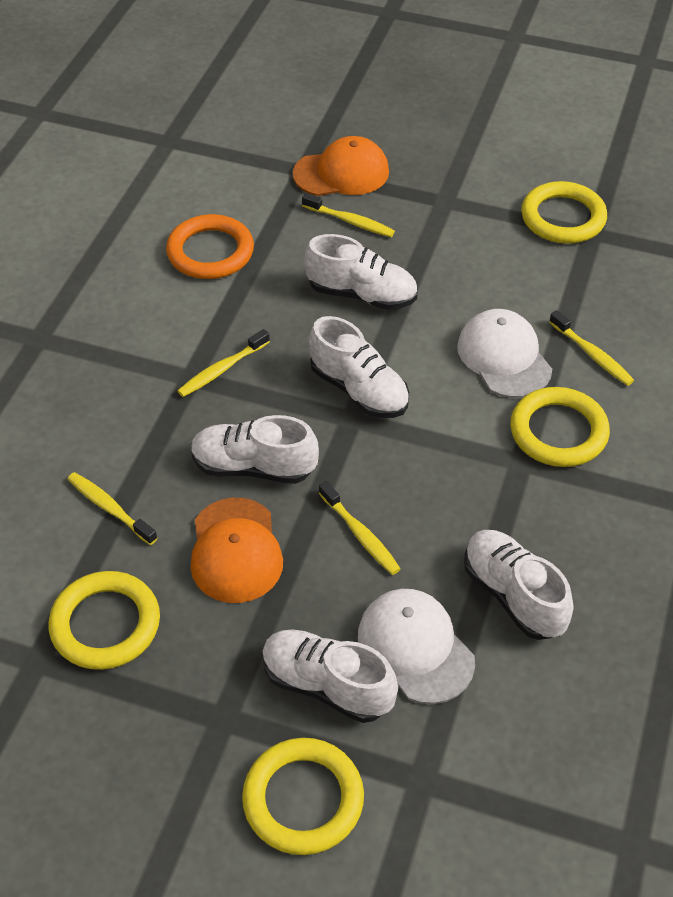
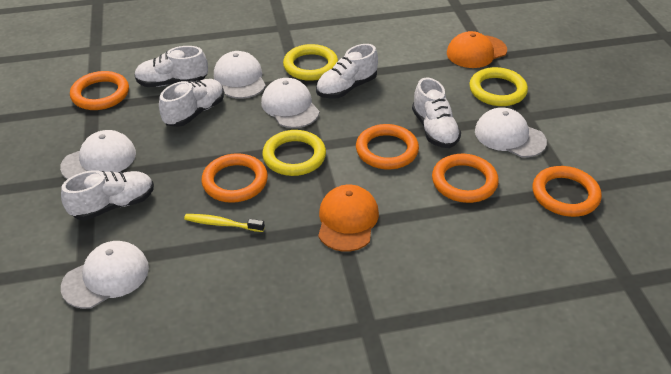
orange ring: 1 -> 5
white cap: 2 -> 5
yellow ring: 4 -> 3
yellow toothbrush: 5 -> 1

